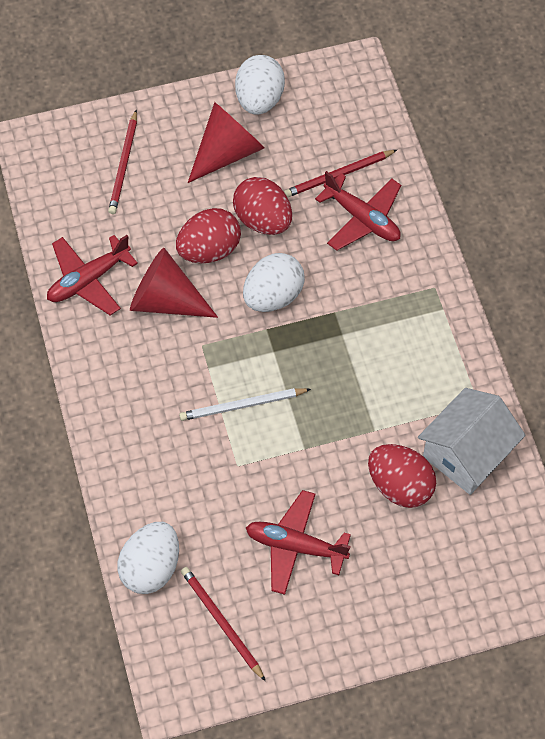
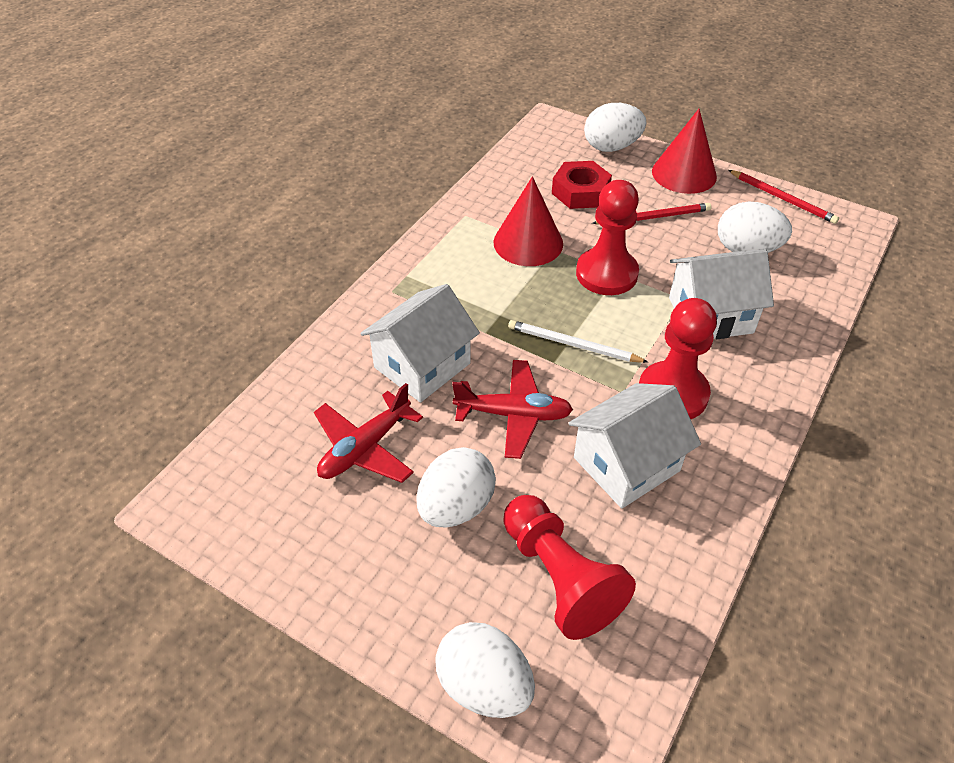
red egg: 3 -> 0
red nut: 0 -> 1
red pawn: 0 -> 3
red pencil: 3 -> 2
red plane: 3 -> 2
white egg: 3 -> 4
white house: 1 -> 3

